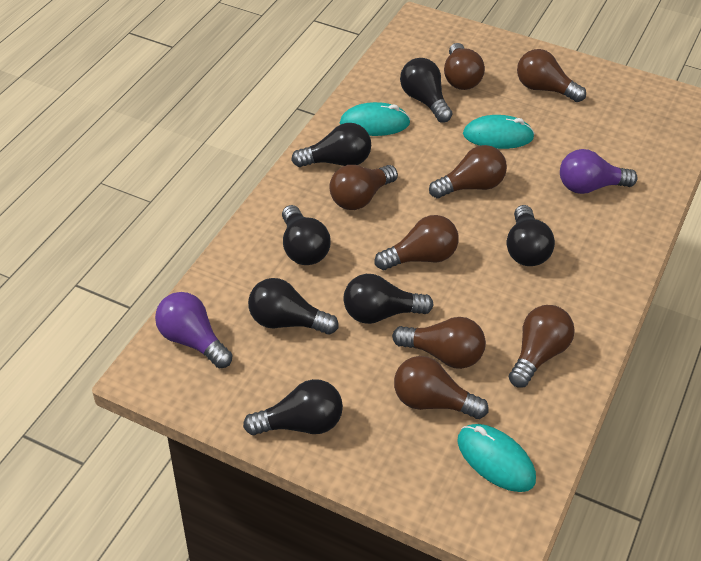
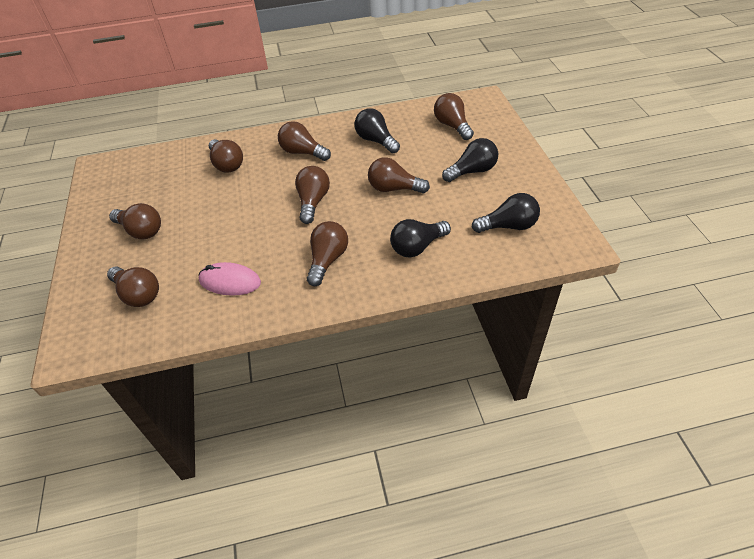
black light bulb: 7 -> 4
pink mouse: 0 -> 1
purple light bulb: 2 -> 0
turquoise mouse: 3 -> 0

